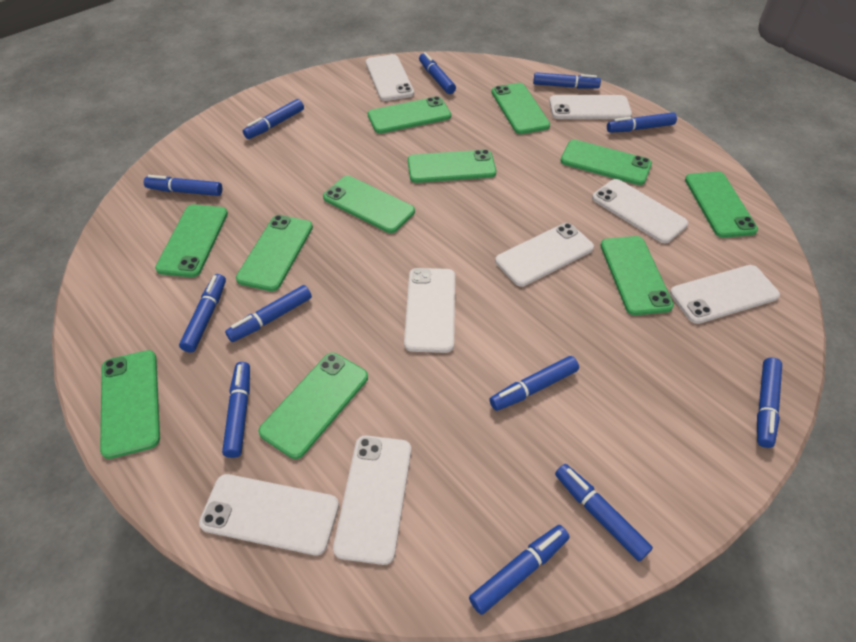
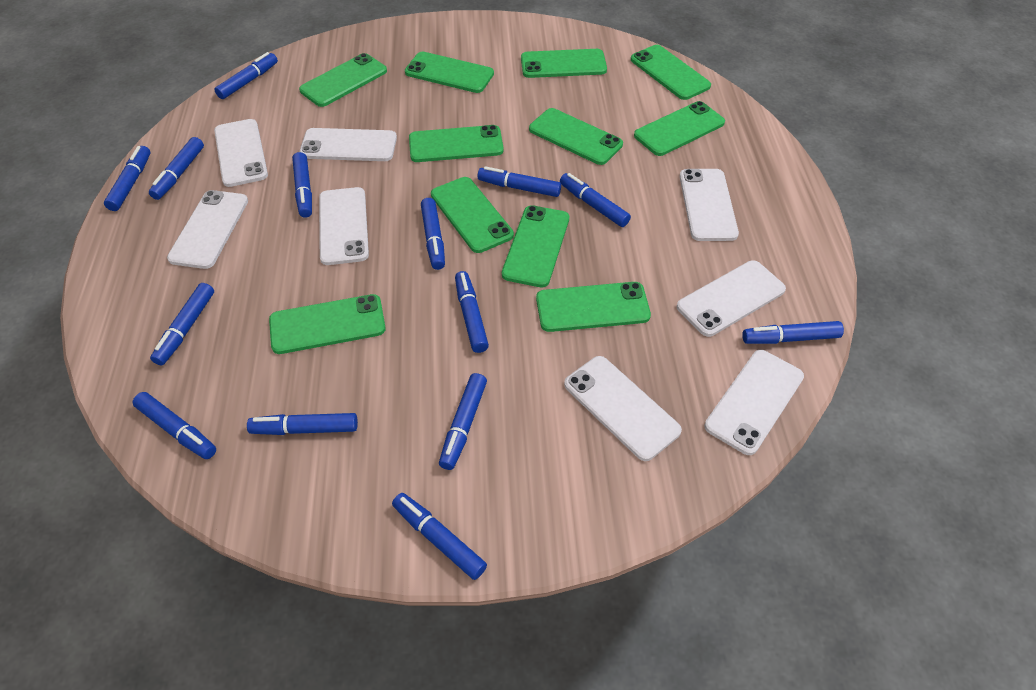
blue marker: 12 -> 14

